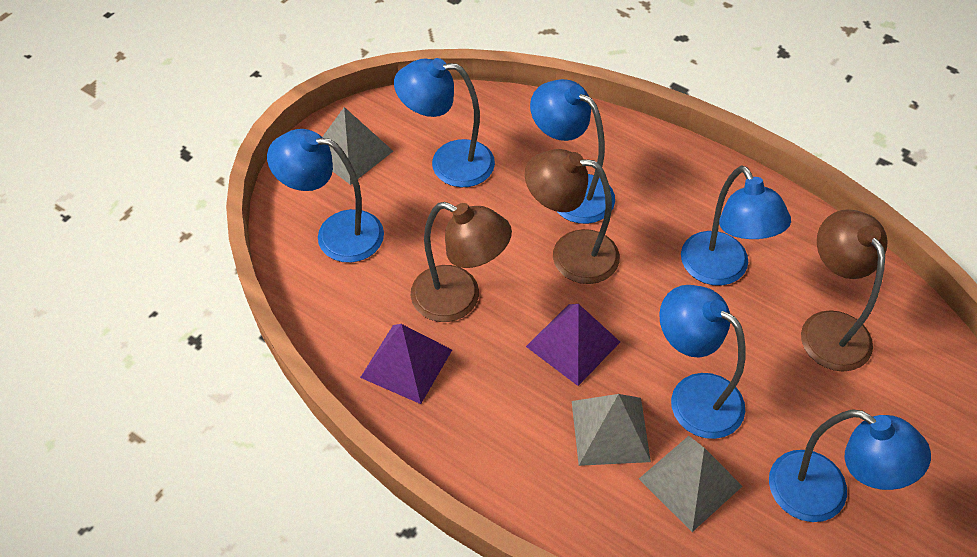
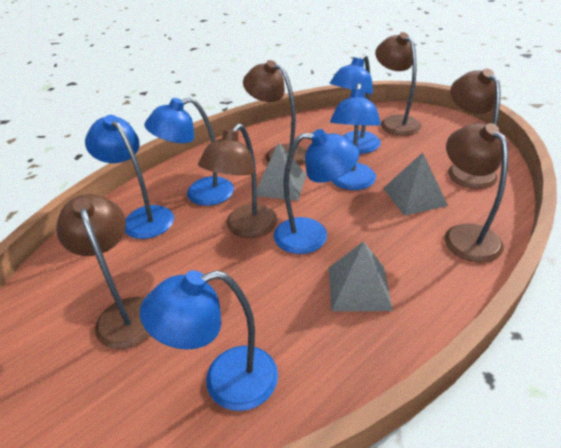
brown lamp: 3 -> 6
purple pyramid: 2 -> 0

